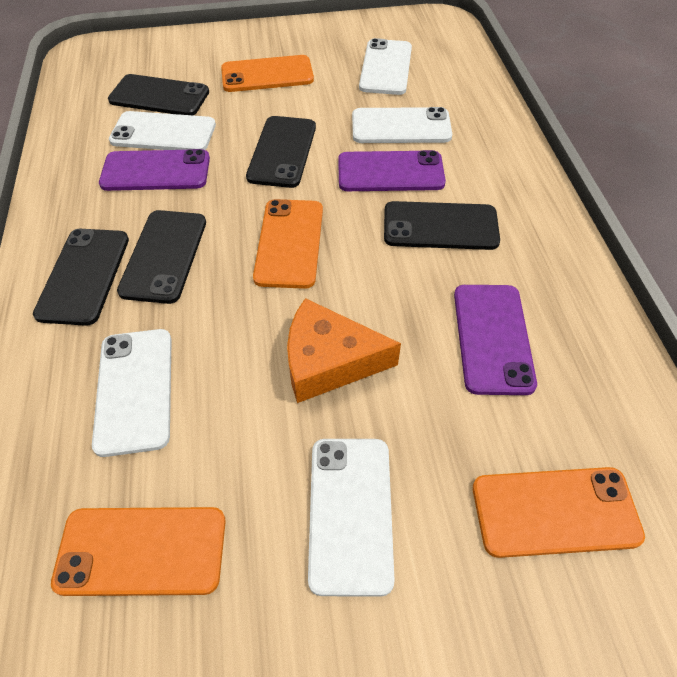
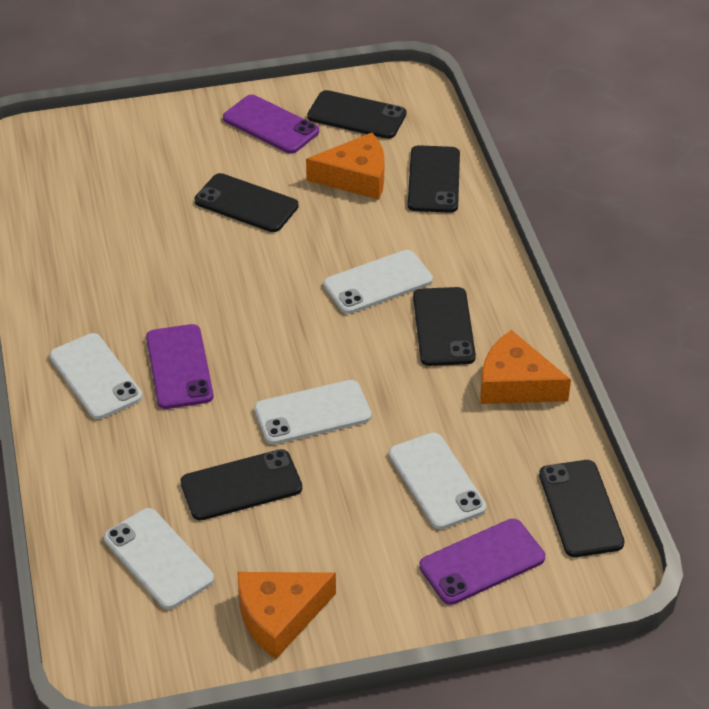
black phone: 5 -> 6
orange cheese: 1 -> 3
orange phone: 4 -> 0

